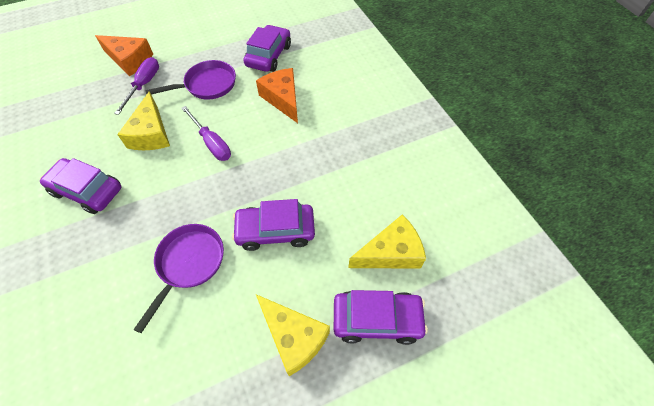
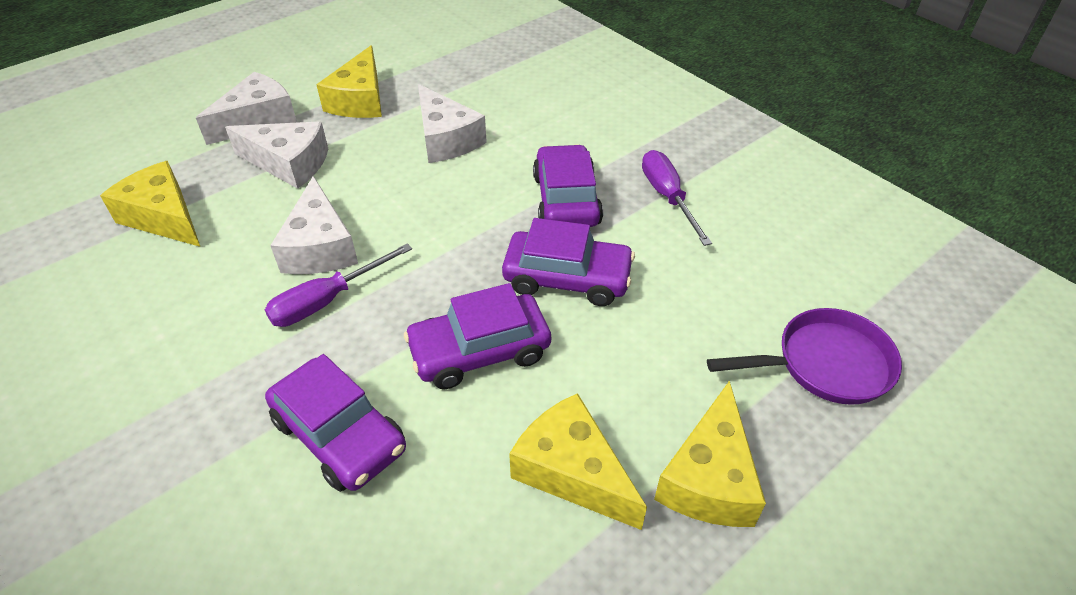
orange cheese: 2 -> 0
purple pan: 2 -> 1
white cheese: 0 -> 4
yellow cheese: 3 -> 4

